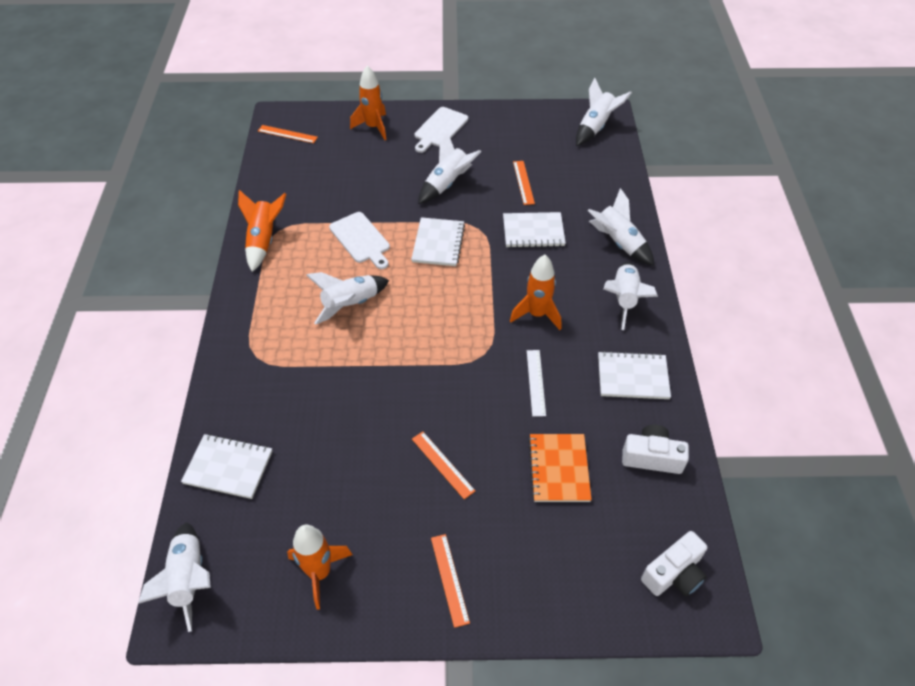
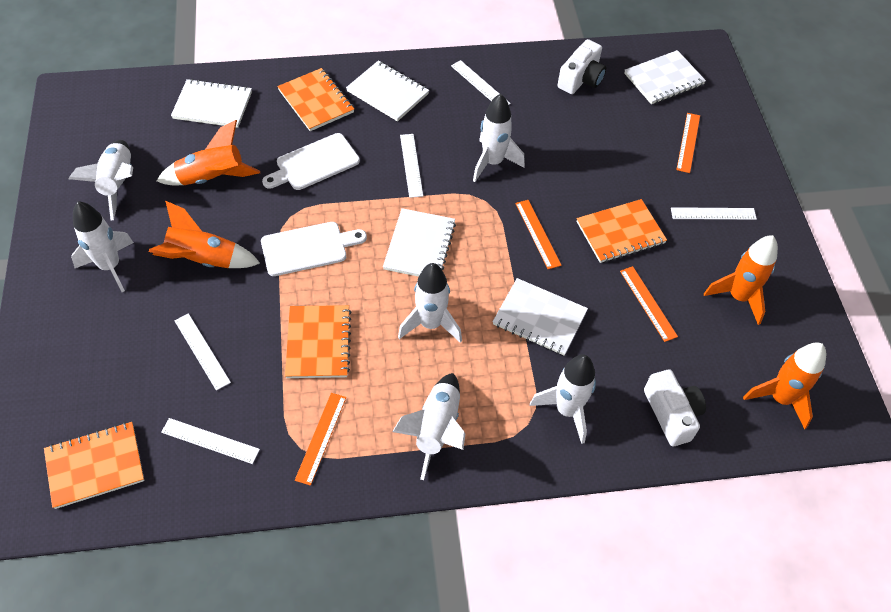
orange notebook: 1 -> 4
white notebook: 4 -> 5
white ruler: 1 -> 5

